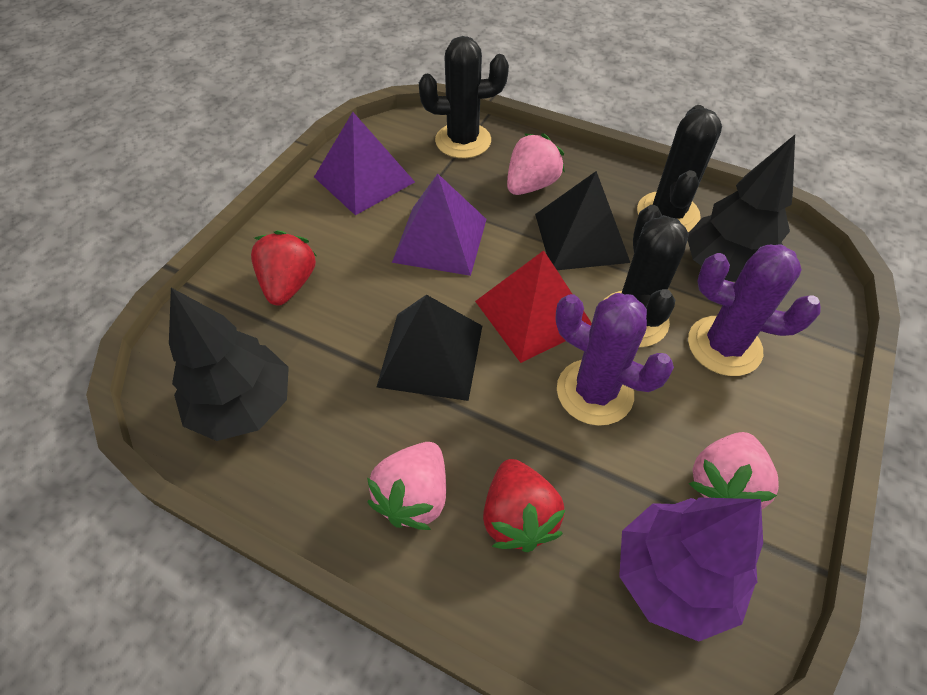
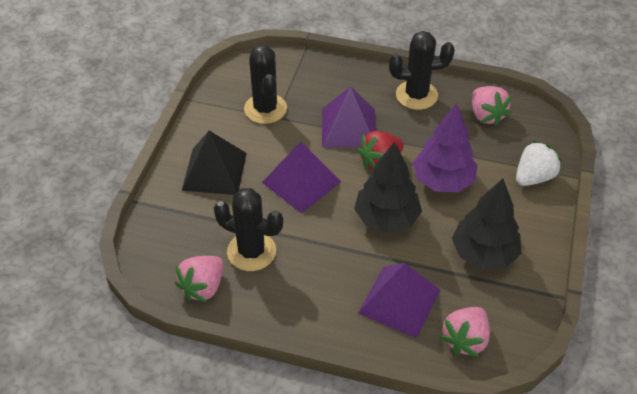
black pyramid: 2 -> 1
purple cactus: 2 -> 0
purple pyramid: 2 -> 3
red pyramid: 1 -> 0
red strawberry: 2 -> 1
white strawberry: 0 -> 1

